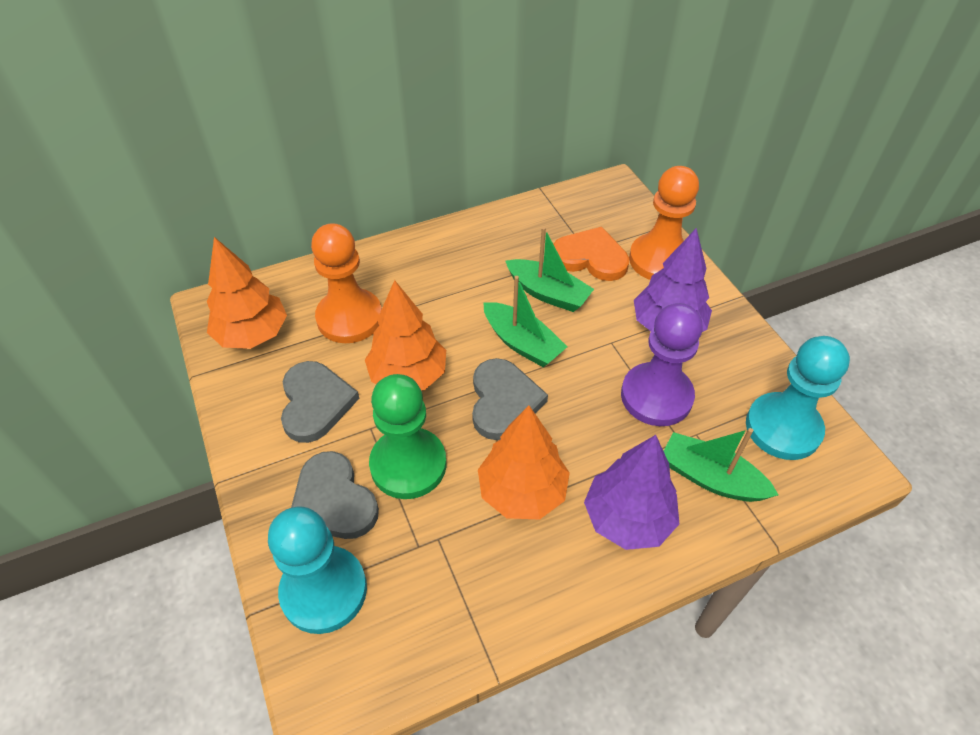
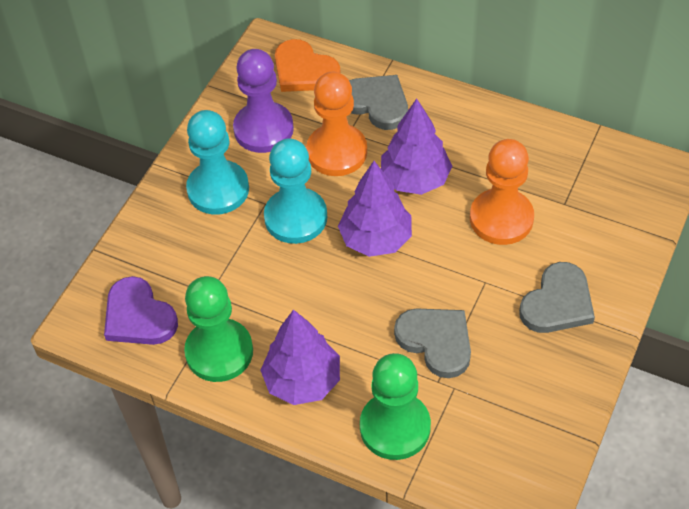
green boat: 3 -> 0
green pawn: 1 -> 2
orange tree: 3 -> 0
purple heart: 0 -> 1
purple tree: 2 -> 3

